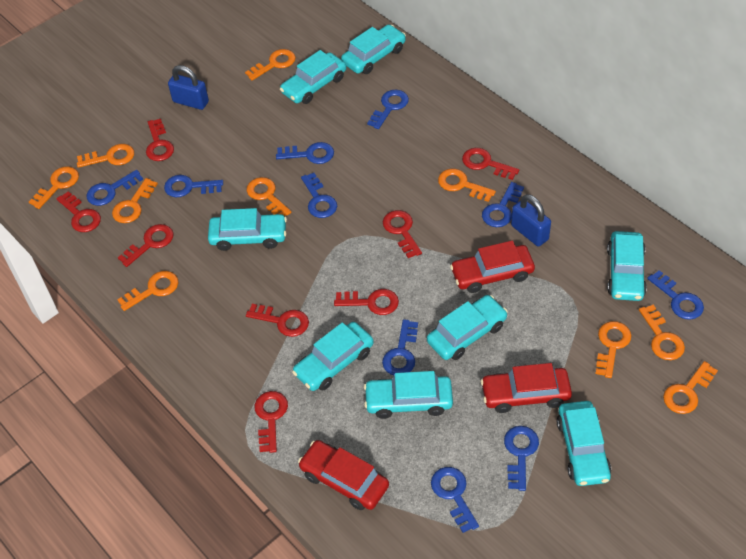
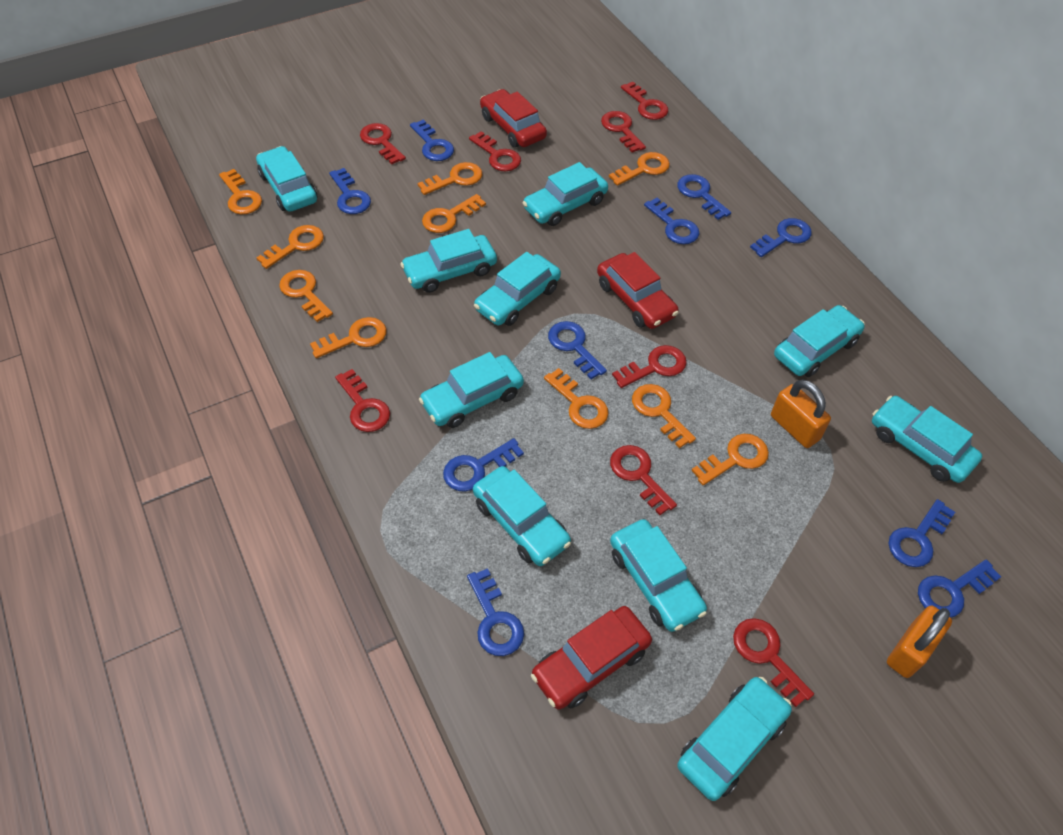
blue padlock: 2 -> 0
orange padlock: 0 -> 2
turquoise car: 8 -> 10

